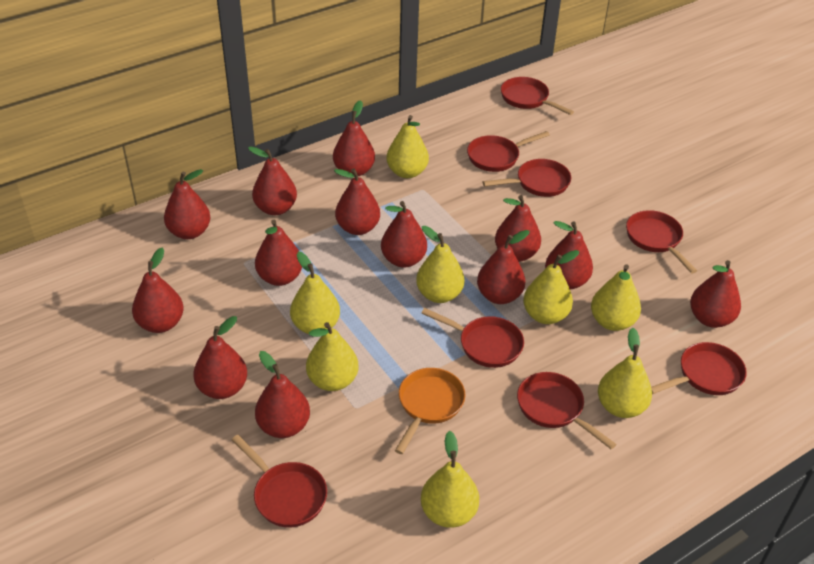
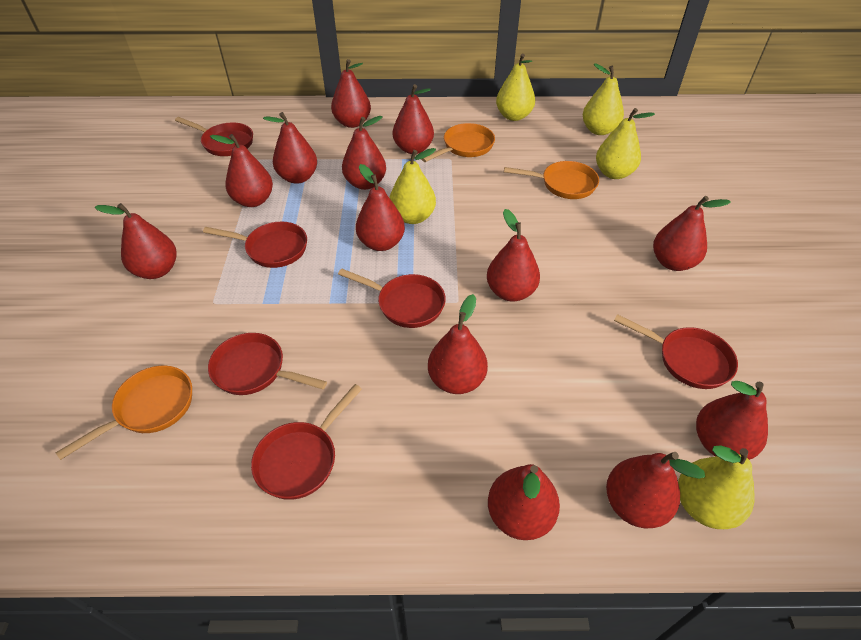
orange pan: 1 -> 3
red pan: 8 -> 6
yellow pear: 8 -> 5

